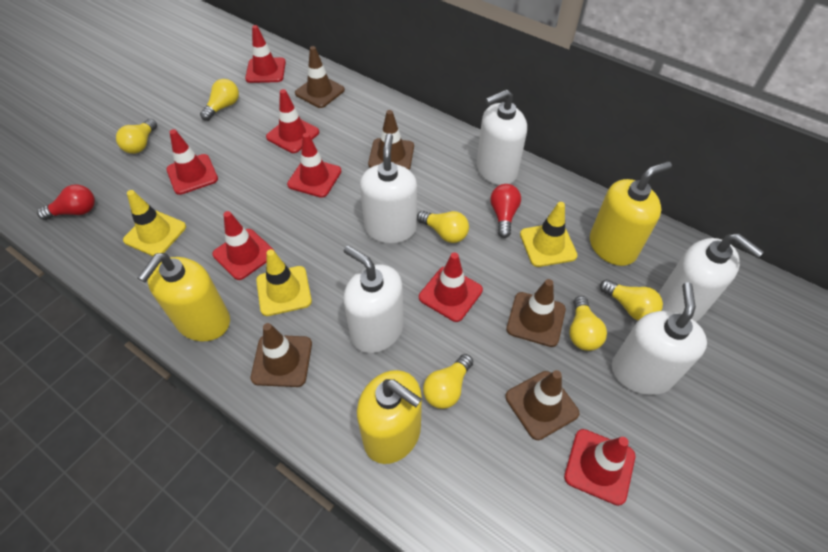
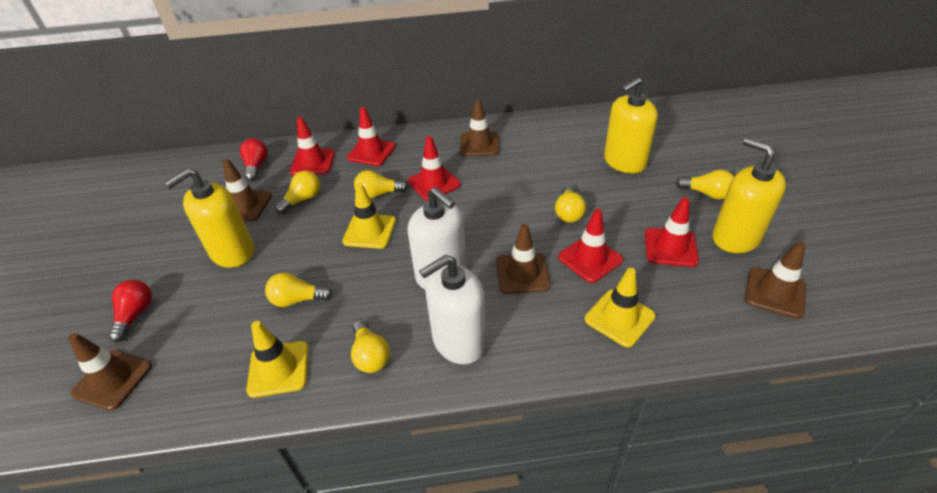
red traffic cone: 7 -> 5
white soap dispenser: 5 -> 2

